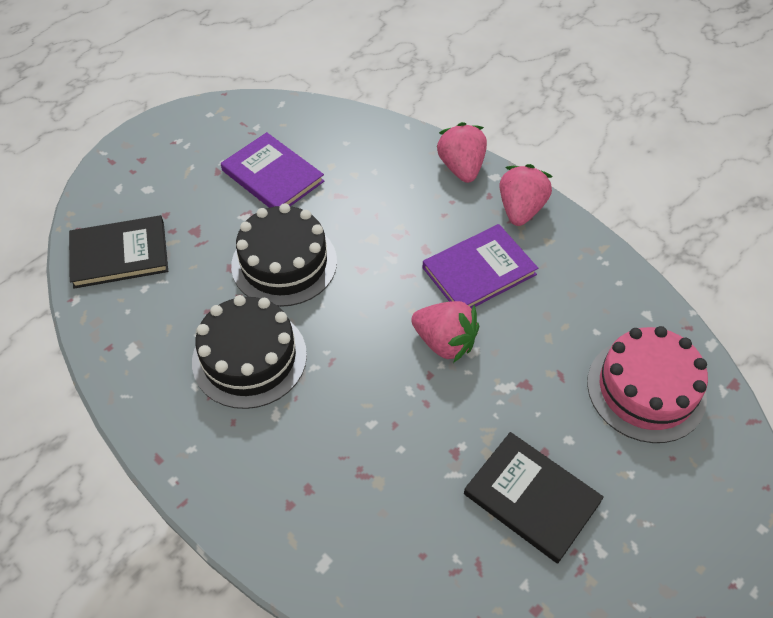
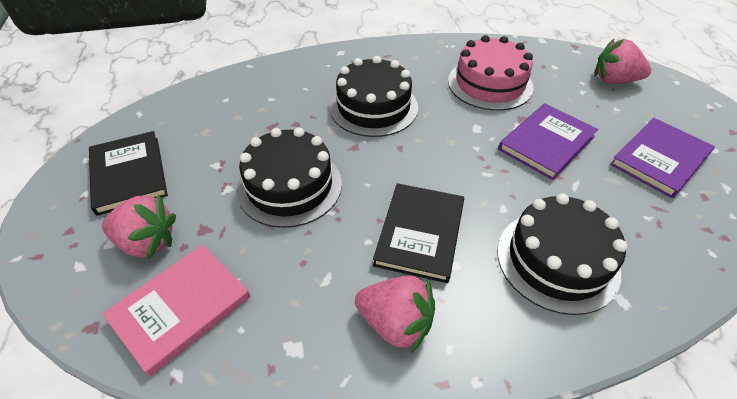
black cake: 2 -> 3
pink book: 0 -> 1

